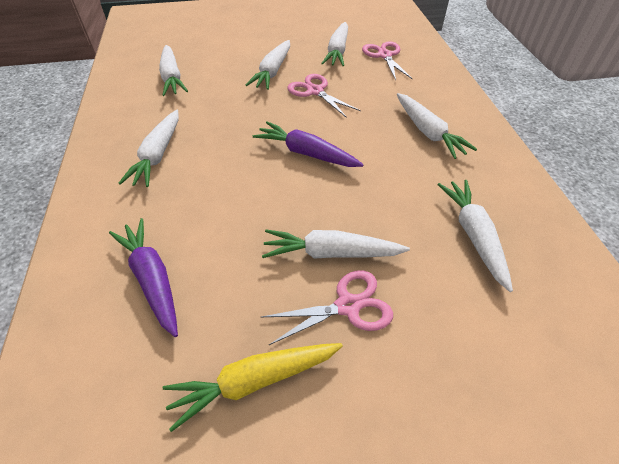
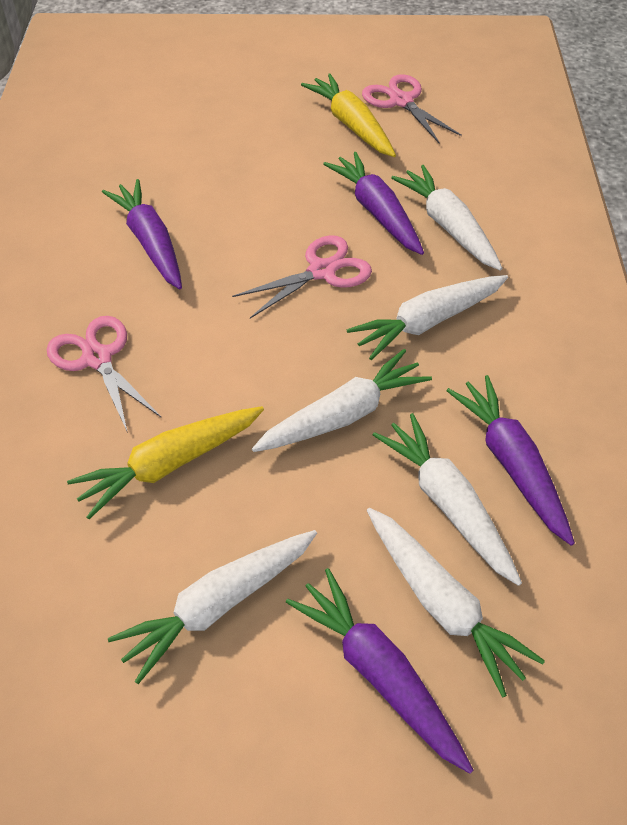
purple carrot: 2 -> 4
white carrot: 7 -> 6
yellow carrot: 1 -> 2

